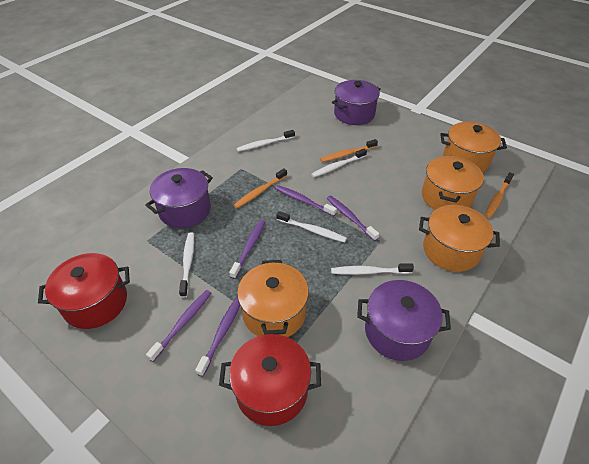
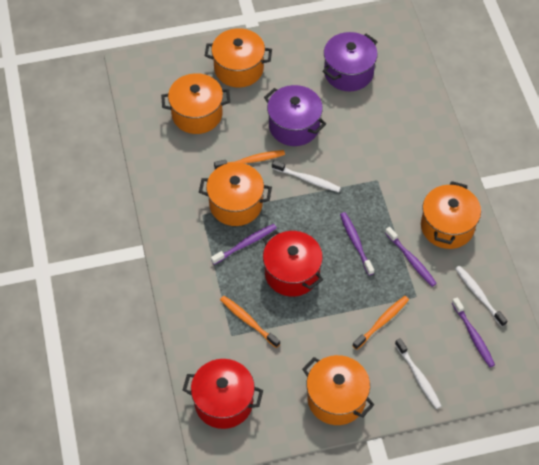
orange pot: 4 -> 5
purple pot: 3 -> 2
purple toothbrush: 5 -> 4
white toothbrush: 5 -> 3

